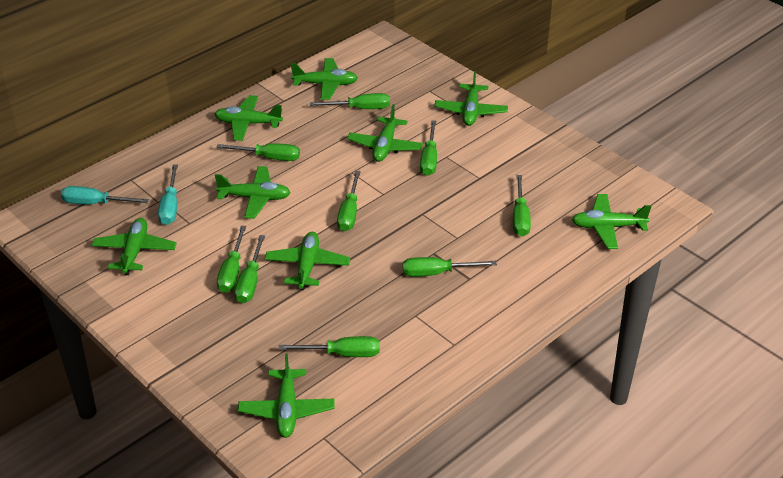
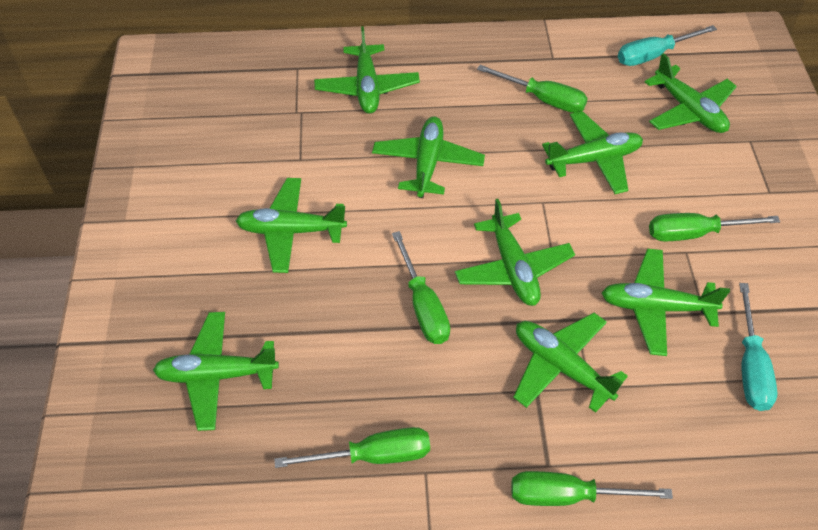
green screwdriver: 9 -> 5

